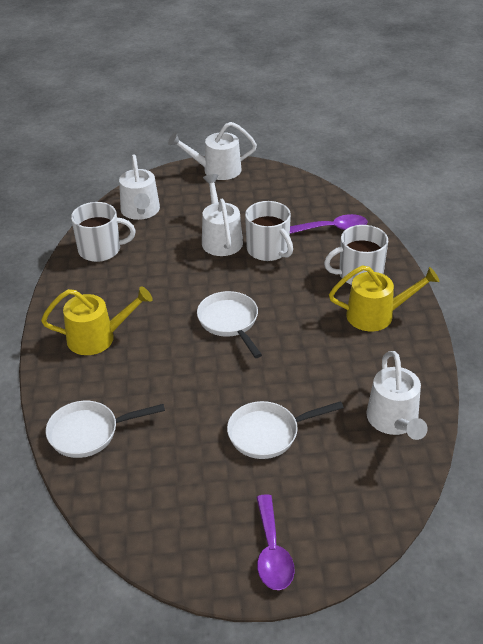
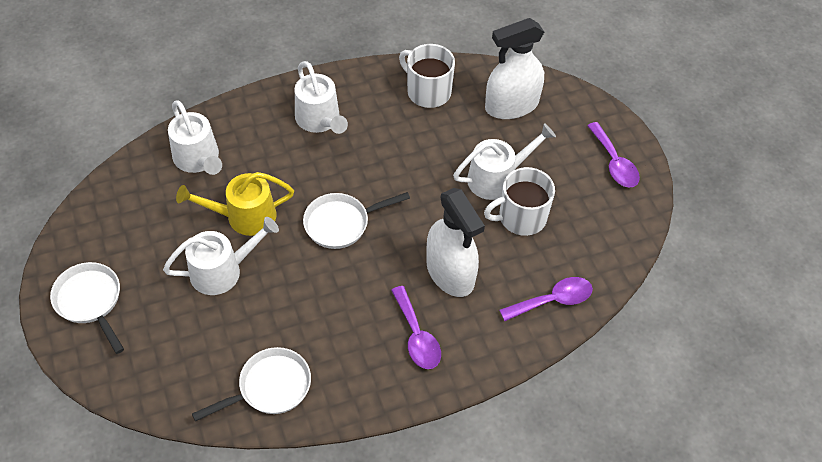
purple spoon: 2 -> 3
white mug: 3 -> 2
white spray bottle: 0 -> 2
yellow watering can: 2 -> 1

